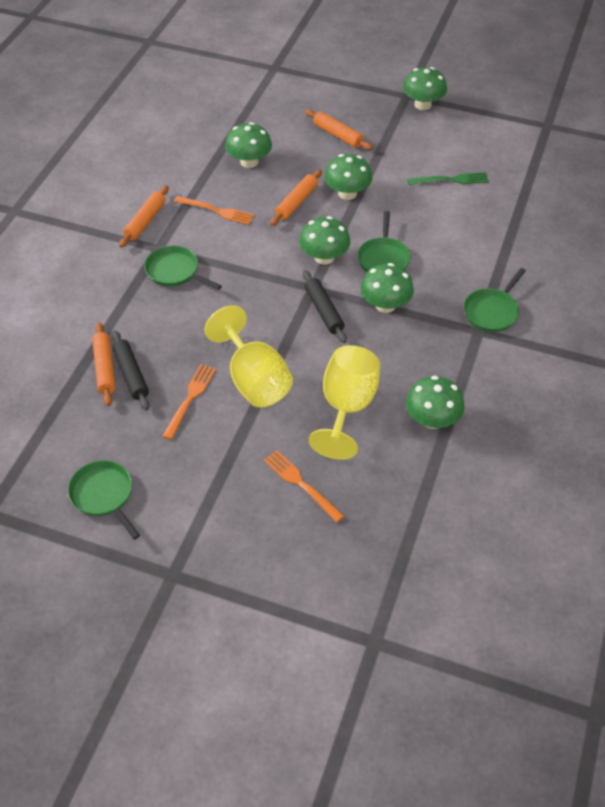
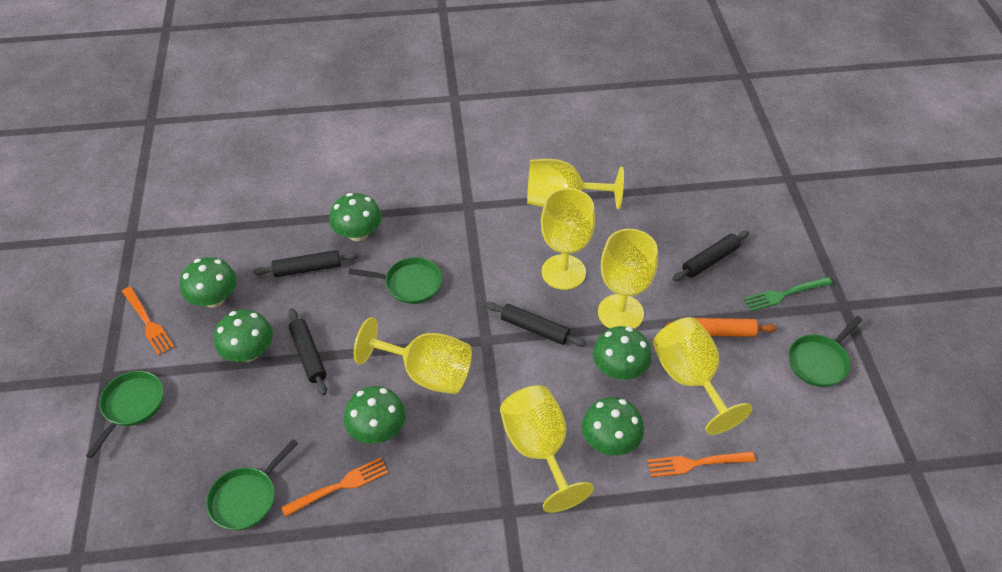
black rolling pin: 2 -> 4
orange rolling pin: 4 -> 1
yellow goblet: 2 -> 6

